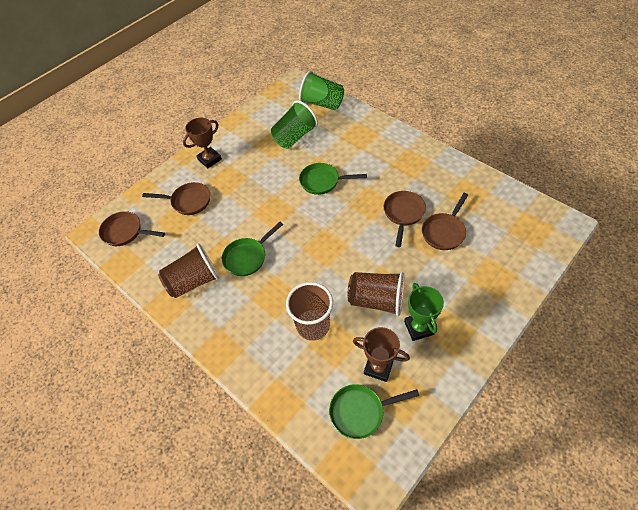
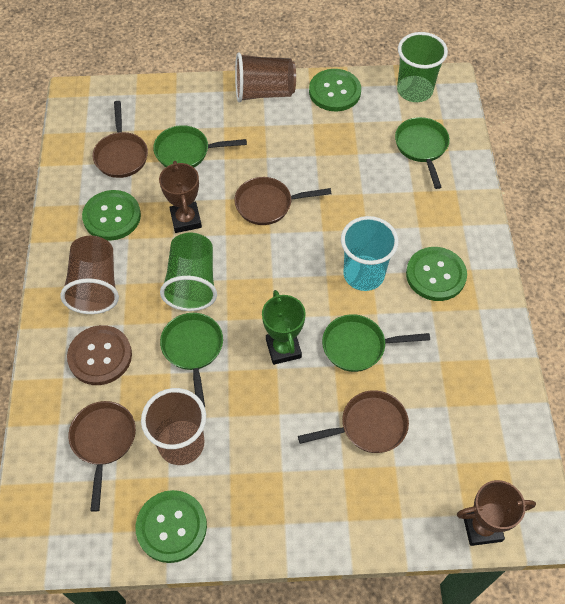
brown button: 0 -> 1
green button: 0 -> 4
green pan: 3 -> 4
turquoise cup: 0 -> 1

